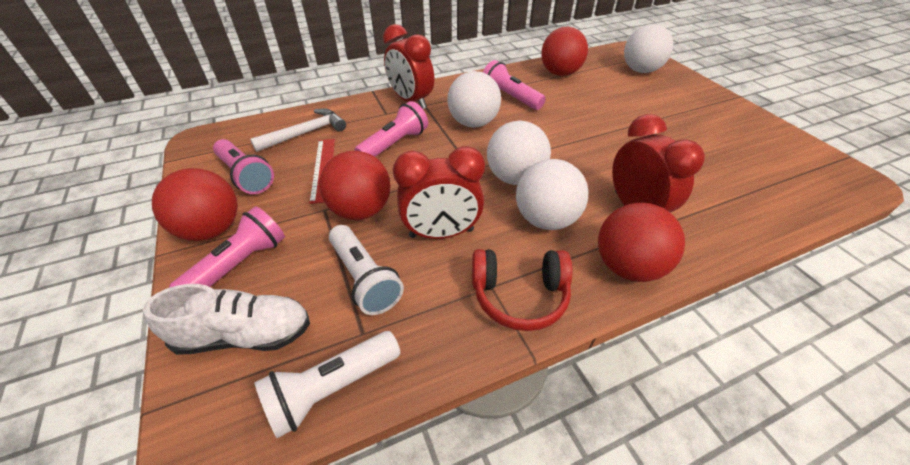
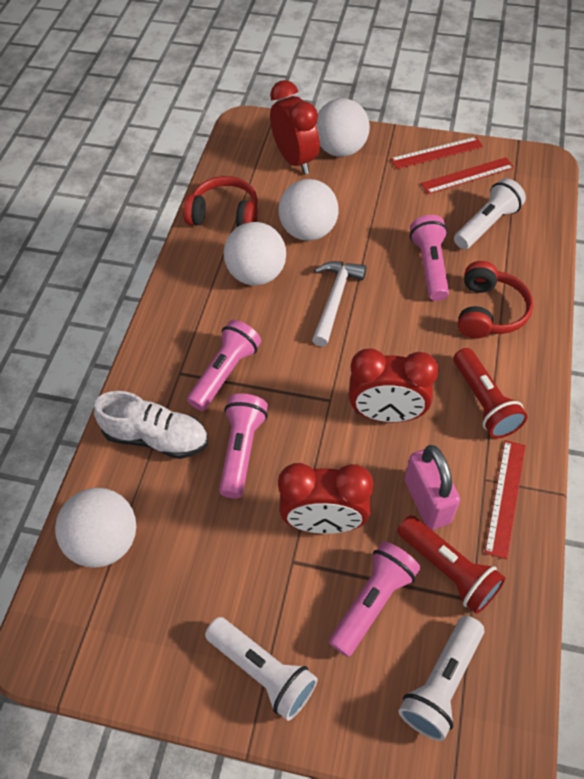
pink padlock: 0 -> 1
red ball: 4 -> 0
red flashlight: 0 -> 2
red headphones: 1 -> 2
red ruler: 1 -> 3
white flashlight: 2 -> 3

